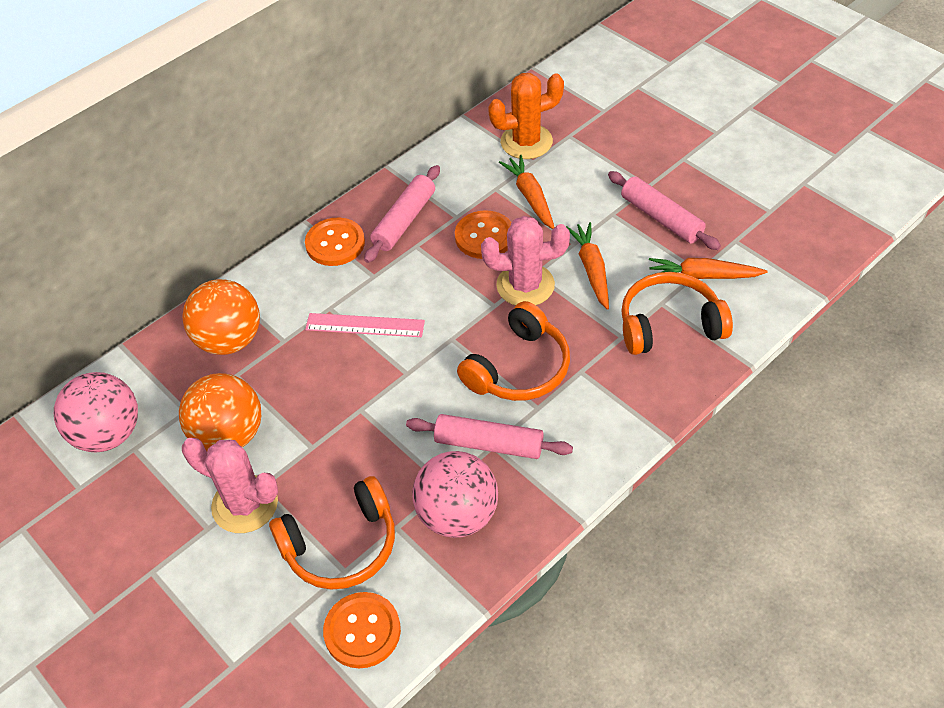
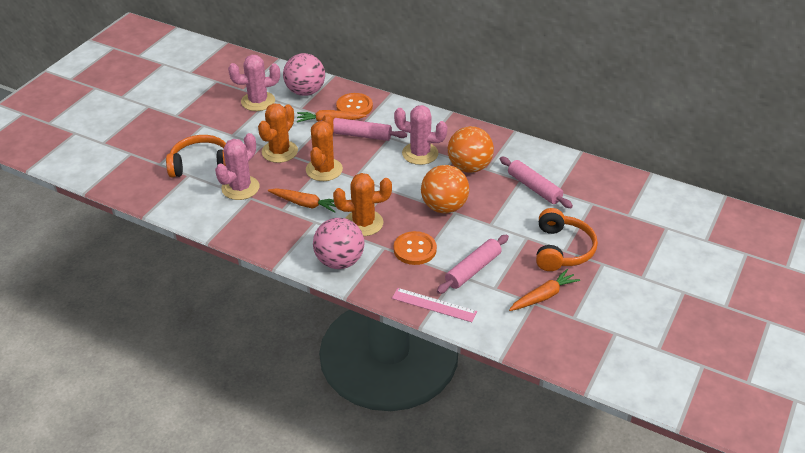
orange button: 3 -> 2
orange cactus: 1 -> 3
orange headphones: 3 -> 2
pink cactus: 2 -> 3

